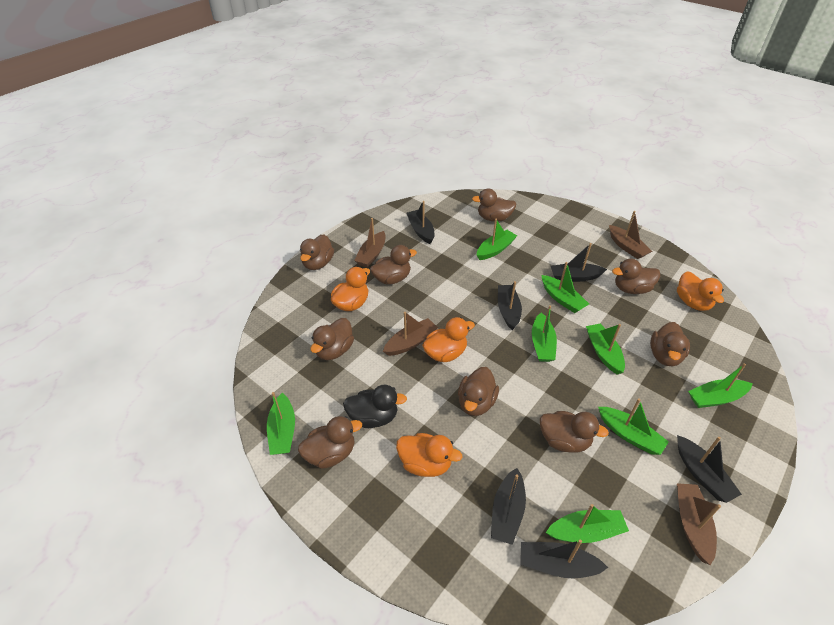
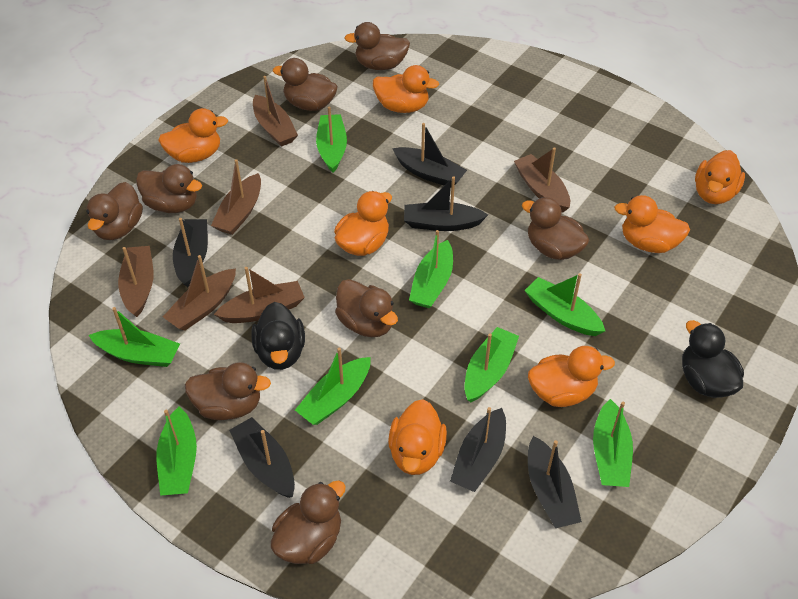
black duck: 1 -> 2
brown boat: 4 -> 6
brown duck: 9 -> 8
orange duck: 4 -> 7

